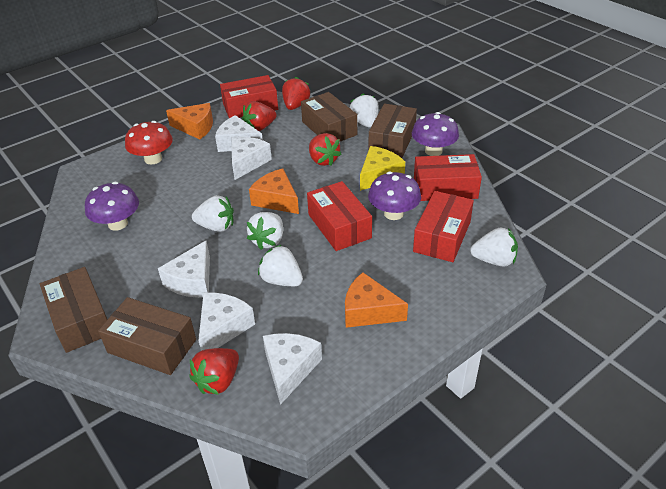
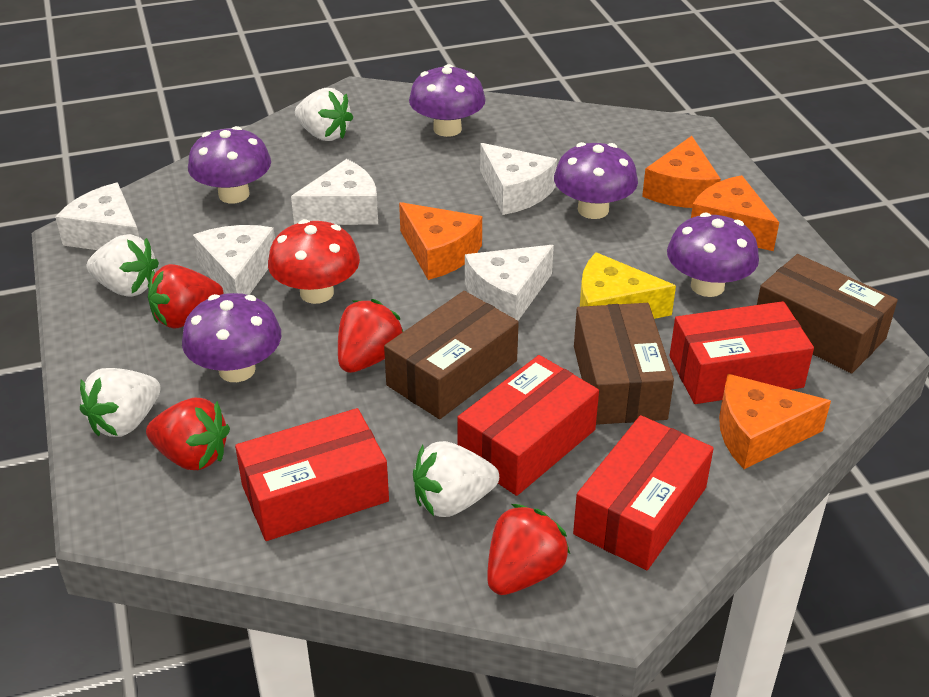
brown box: 4 -> 3
orange cheese: 3 -> 4
purple mushroom: 3 -> 5
white strawberry: 5 -> 4

